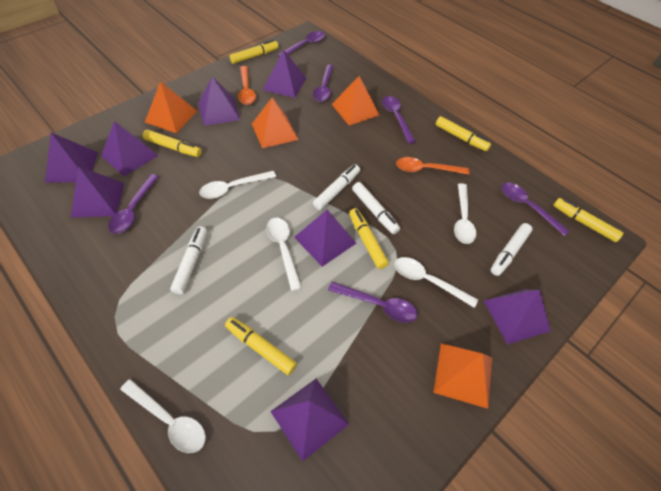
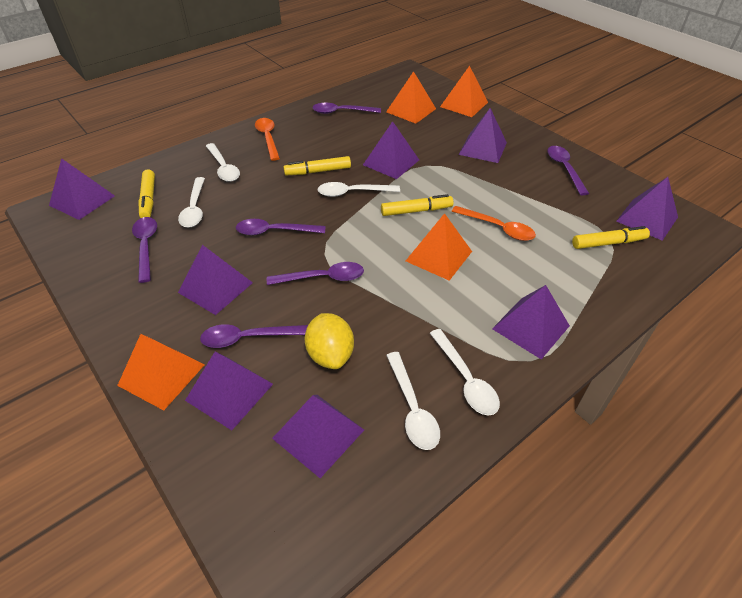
white marker: 4 -> 0
yellow lemon: 0 -> 1
yellow marker: 6 -> 4

